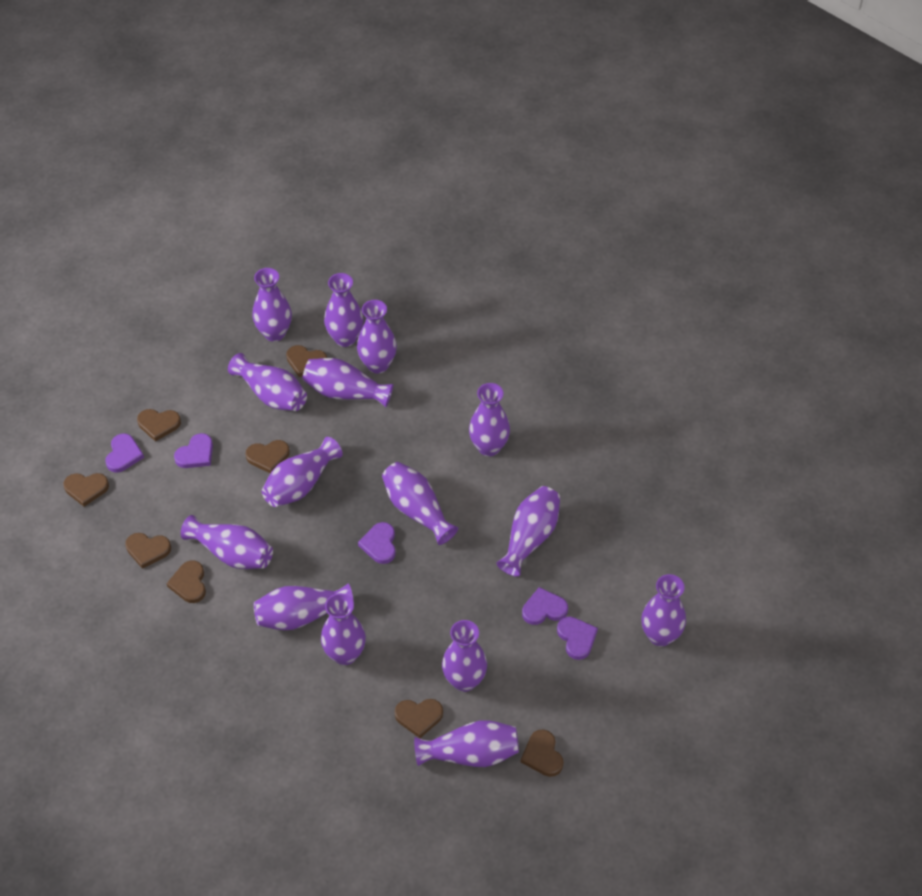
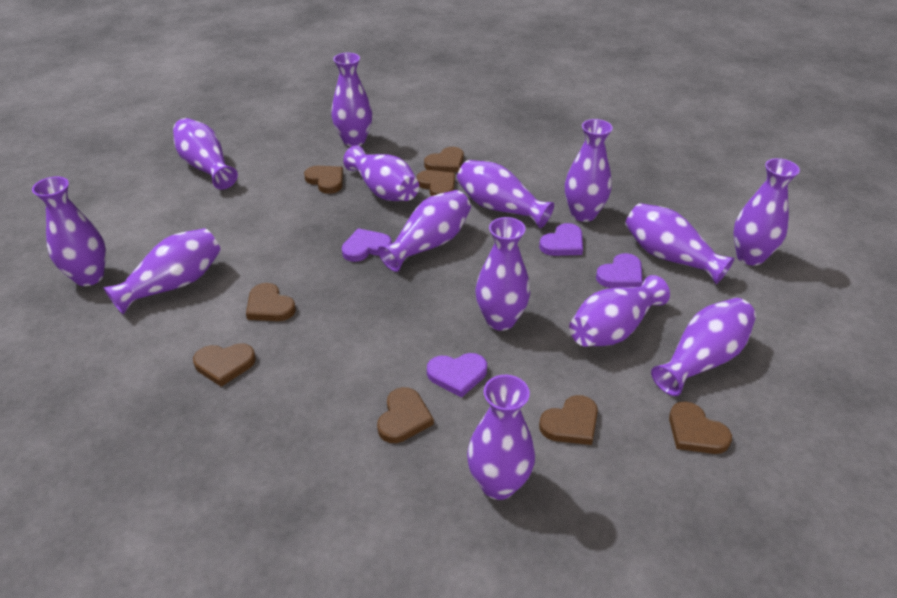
purple heart: 5 -> 4
purple vase: 15 -> 14

